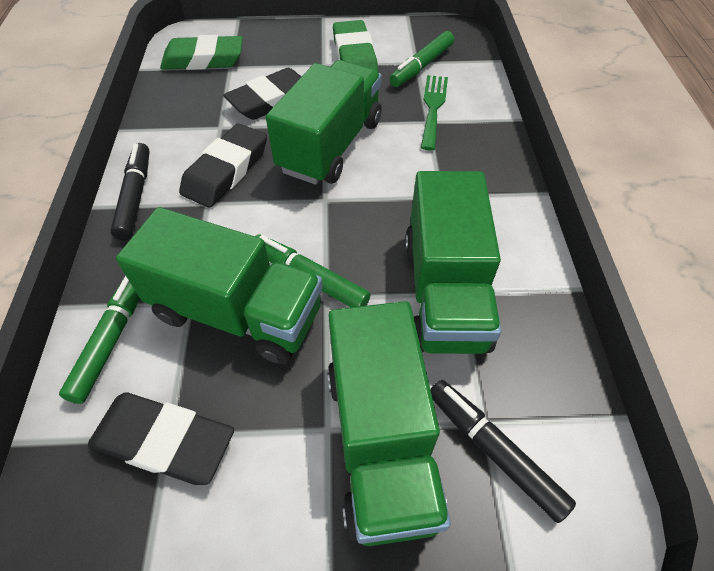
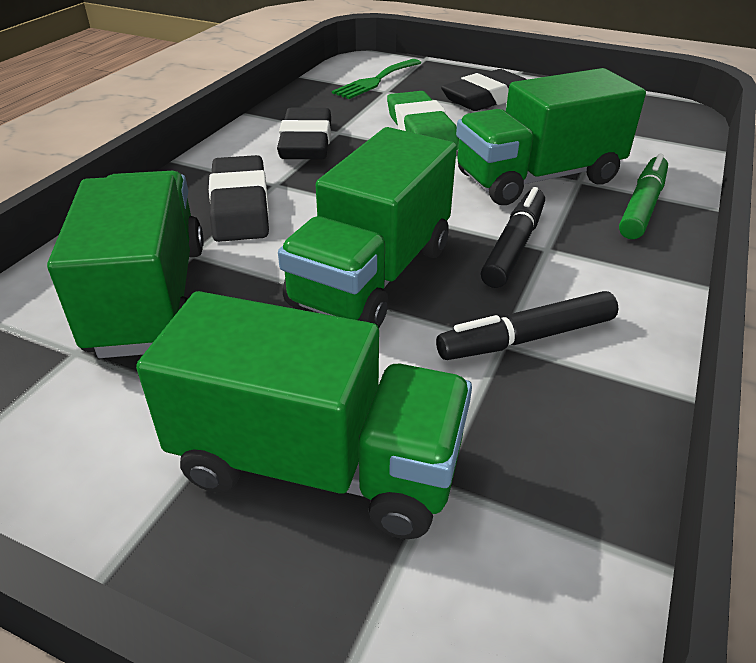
green eraser: 2 -> 1
green marker: 3 -> 1

